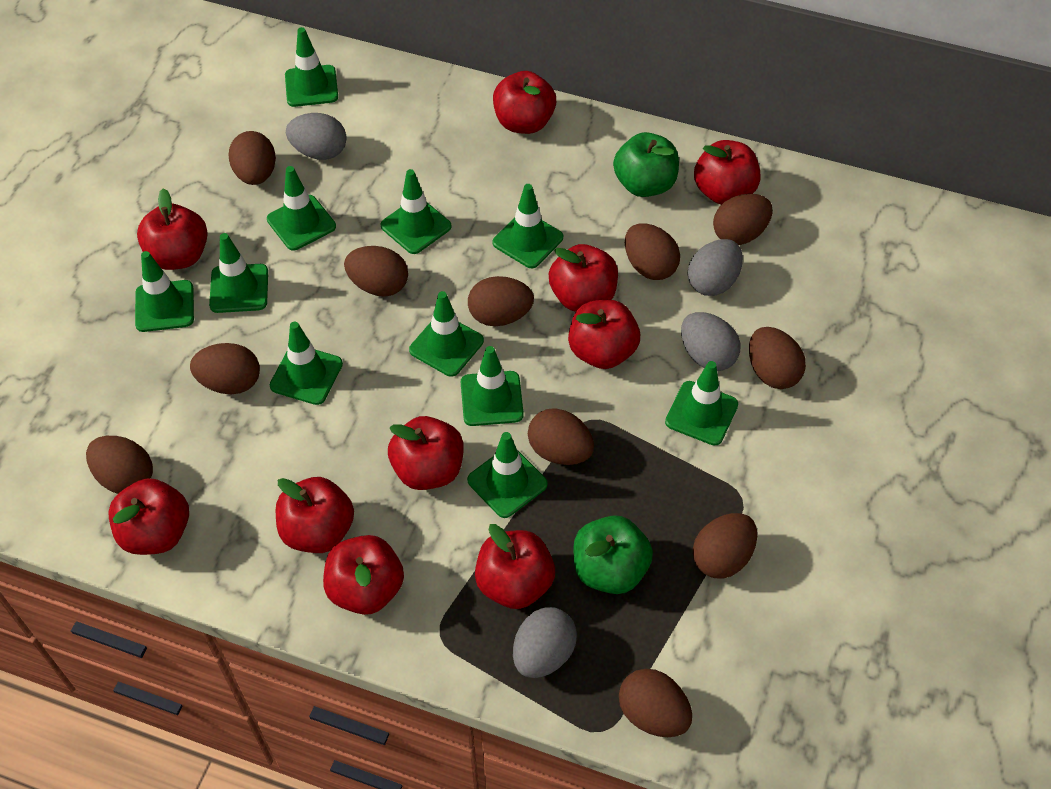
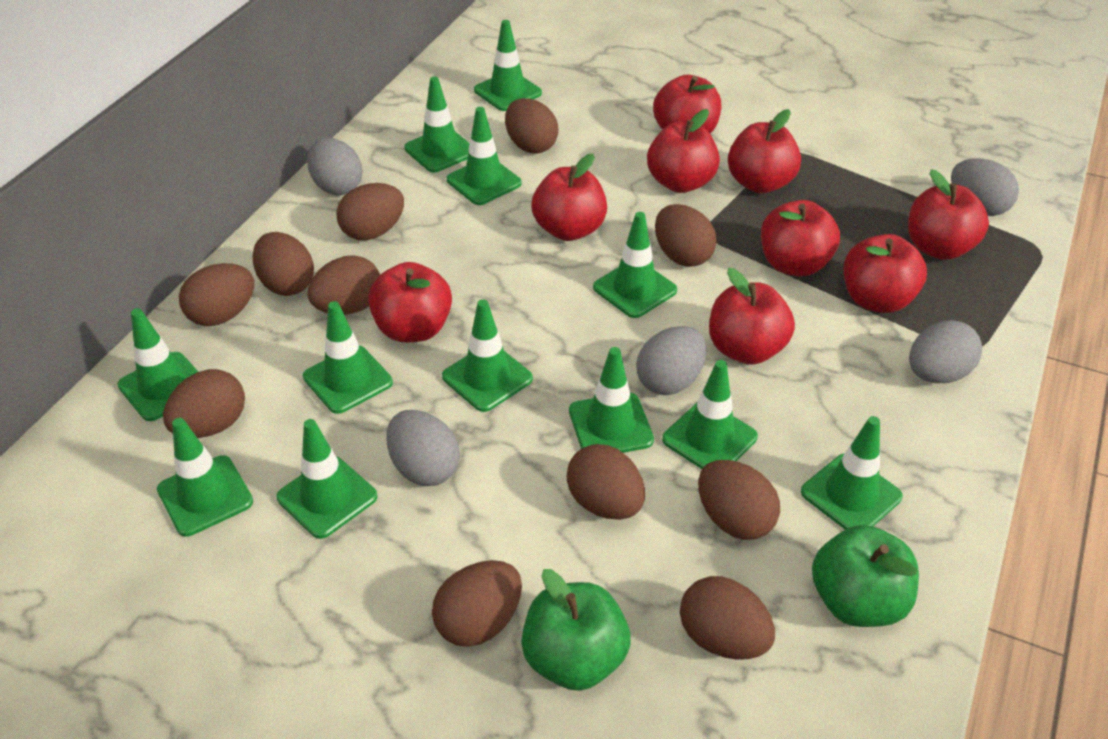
green traffic cone: 11 -> 12
grey egg: 4 -> 5
red apple: 10 -> 9

